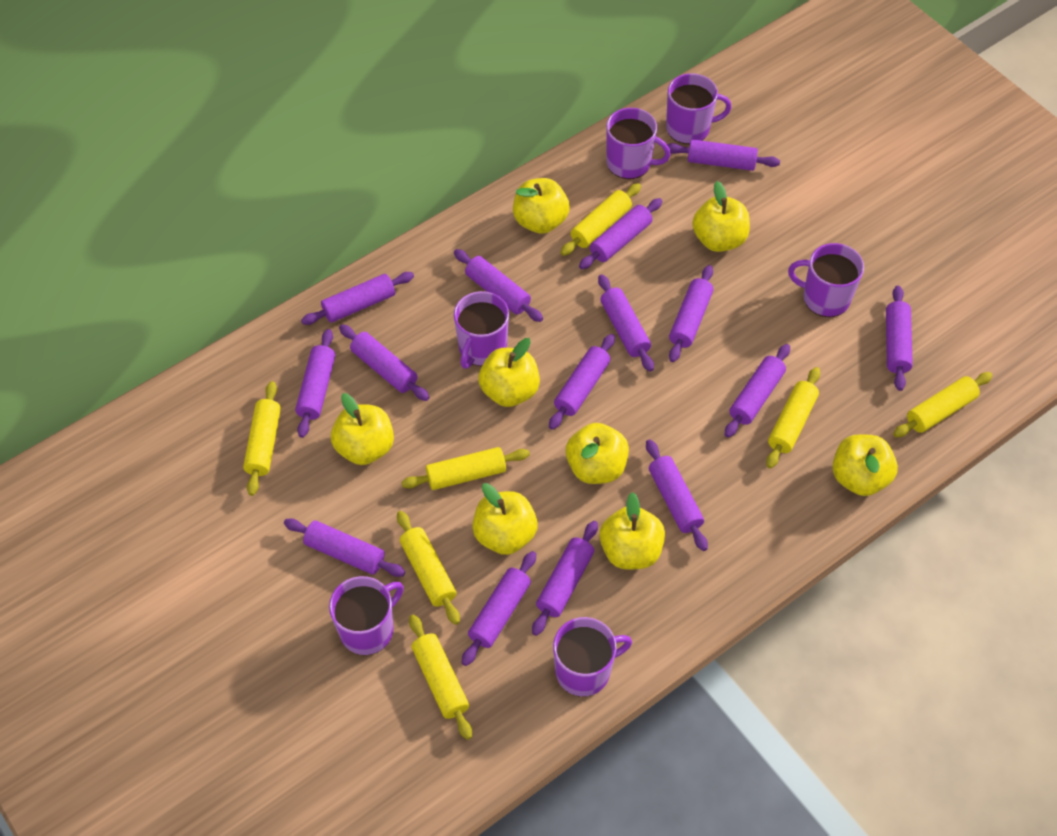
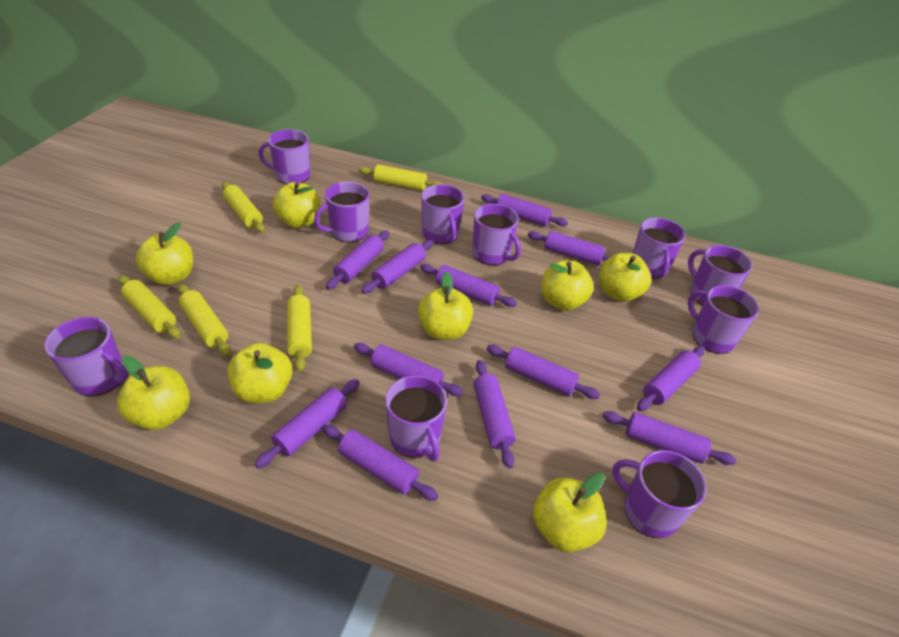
purple mug: 6 -> 10
purple rolling pin: 15 -> 12
yellow rolling pin: 7 -> 5

